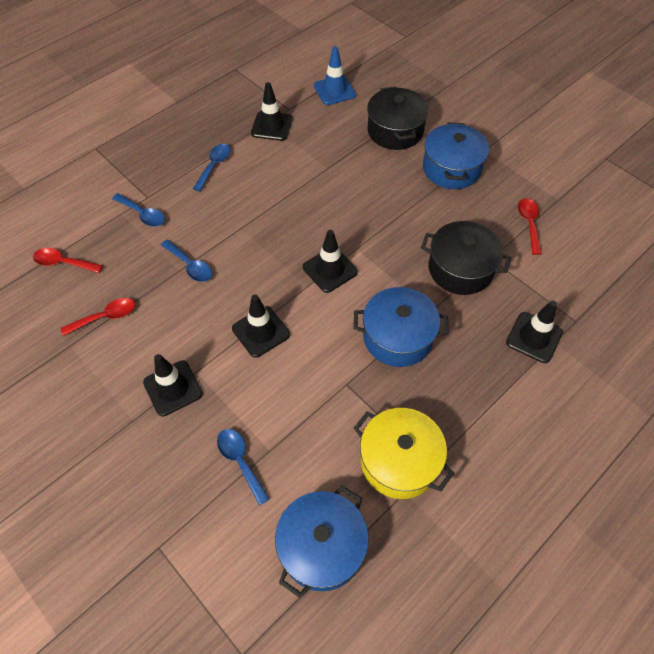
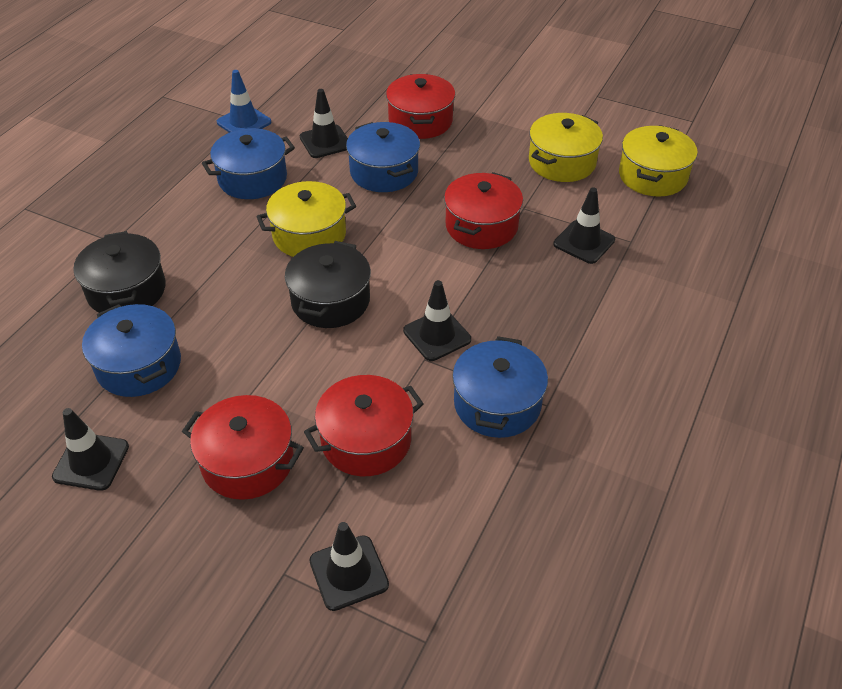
blue pot: 3 -> 4
blue spoon: 4 -> 0
red pot: 0 -> 4
red spoon: 3 -> 0
yellow pot: 1 -> 3

